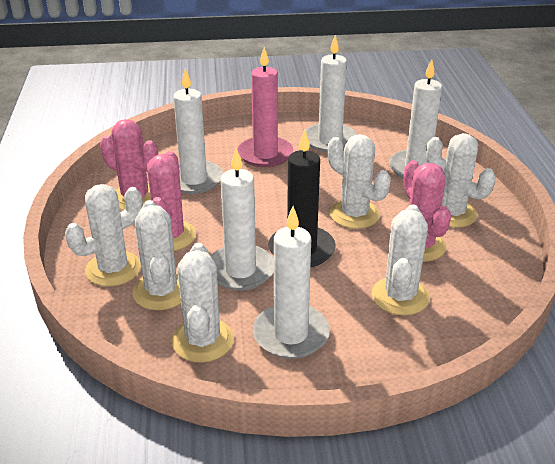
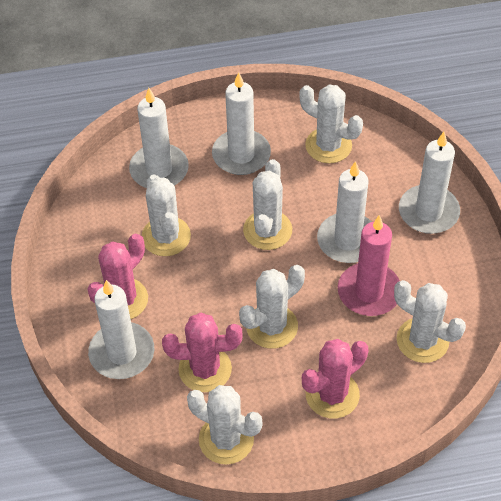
black candle: 1 -> 0

